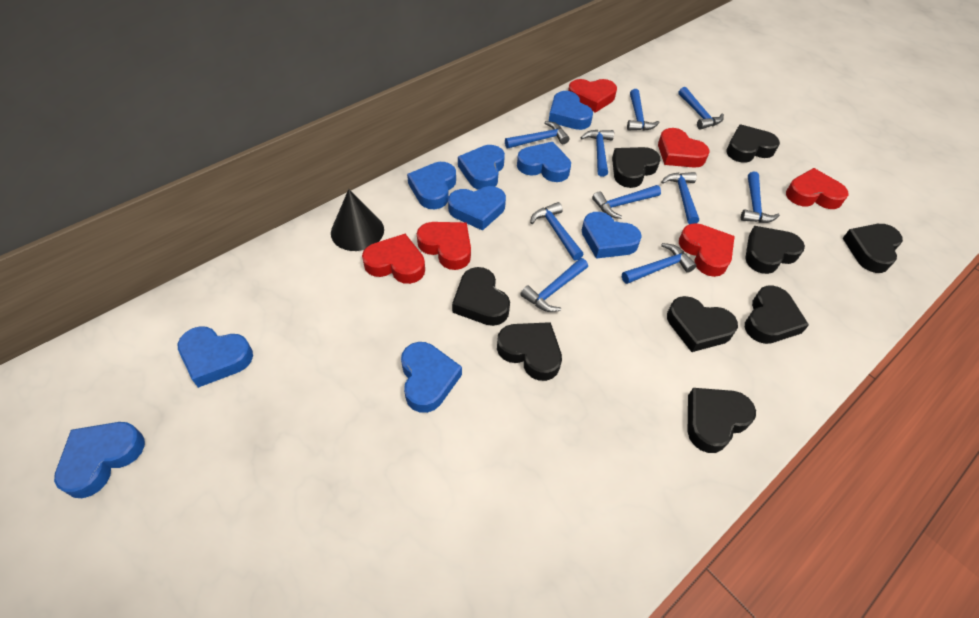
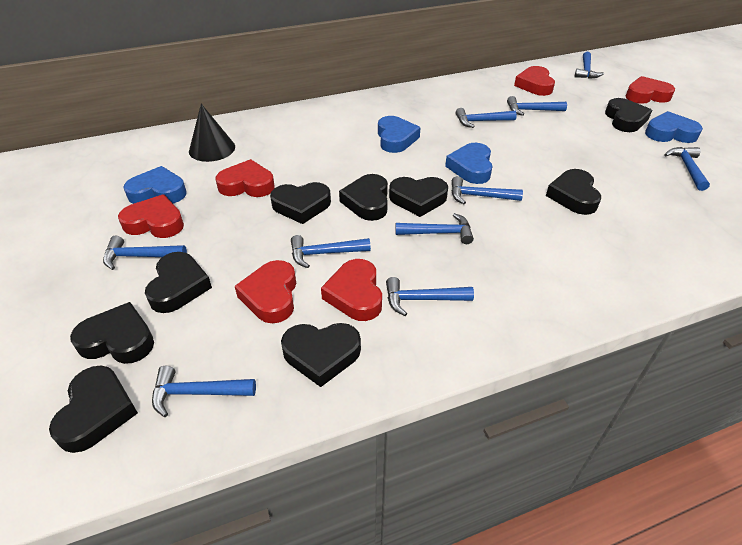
blue heart: 9 -> 4

